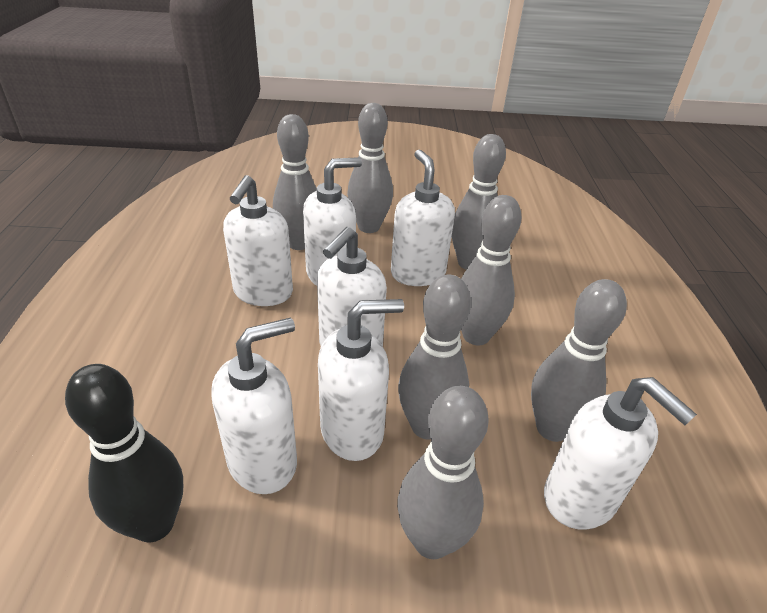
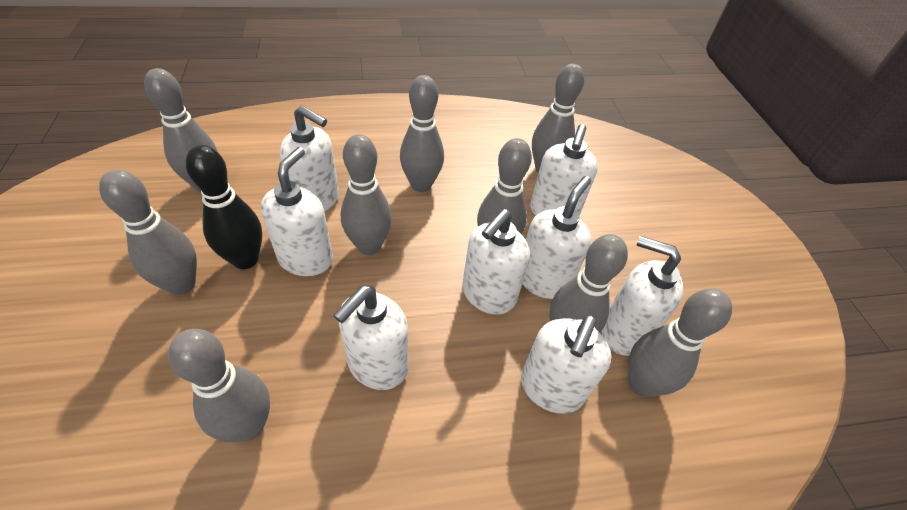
grey bowling pin: 7 -> 9
white soap dispenser: 7 -> 8

